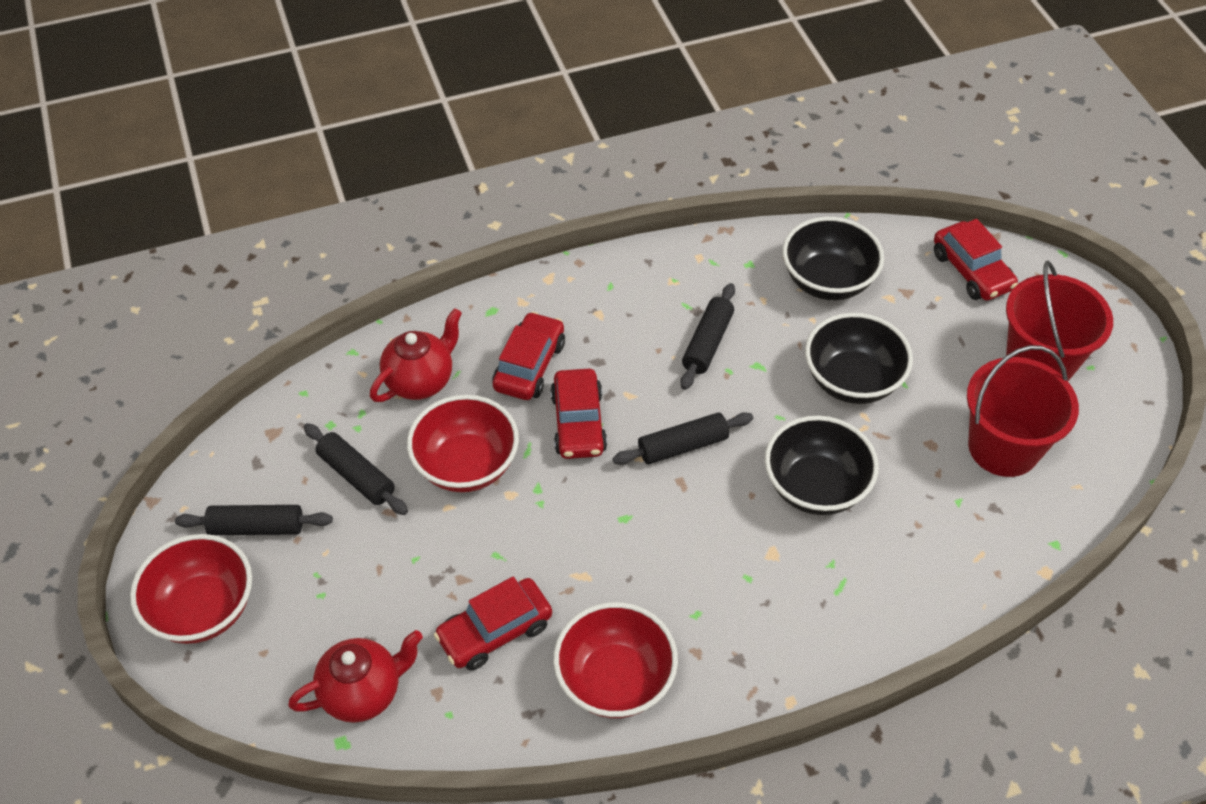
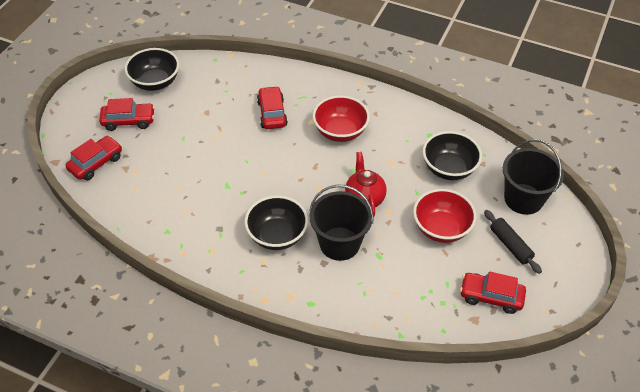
black bucket: 0 -> 2
black rolling pin: 4 -> 1
red bowl: 3 -> 2
red bucket: 2 -> 0
red teapot: 2 -> 1

